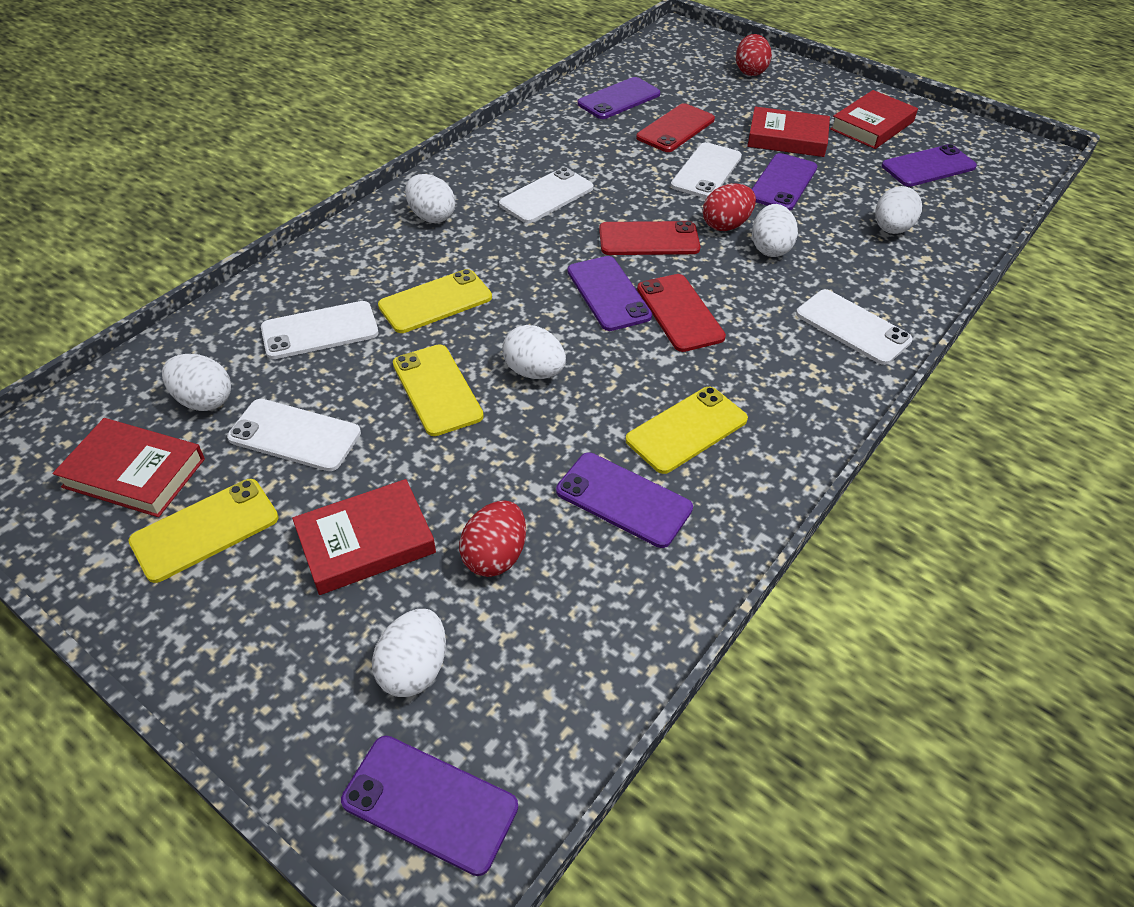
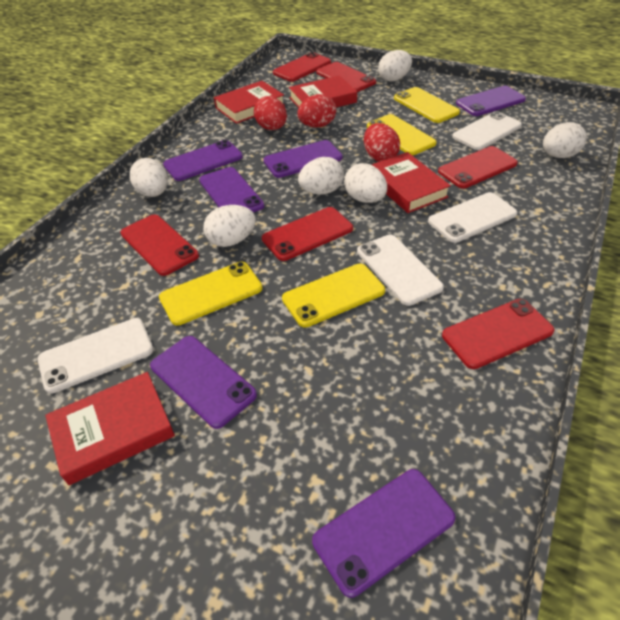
red phone: 3 -> 6
white phone: 5 -> 4

